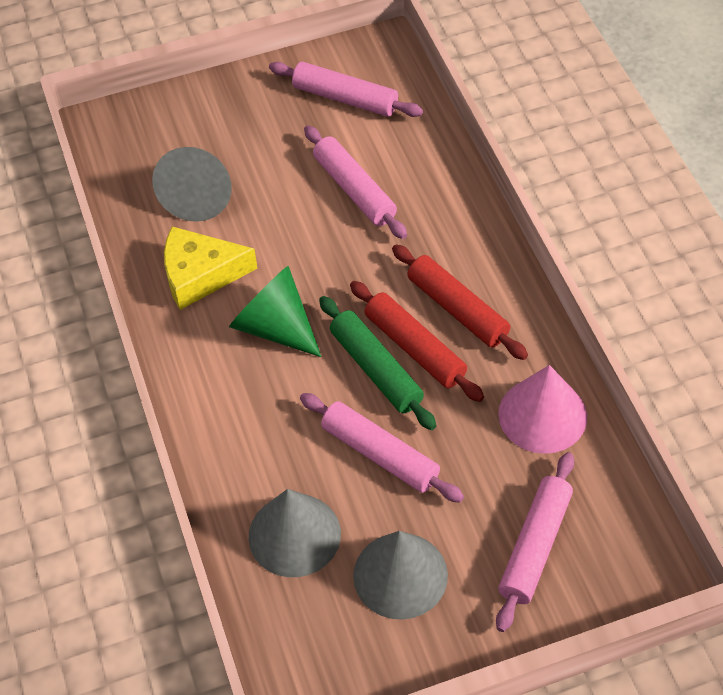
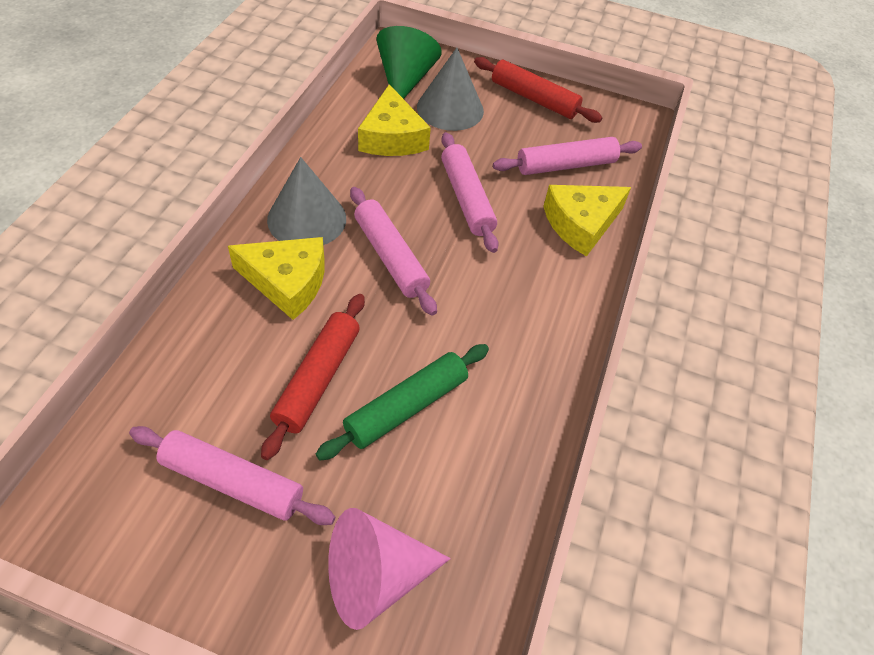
grey cone: 3 -> 2
yellow cheese: 1 -> 3

